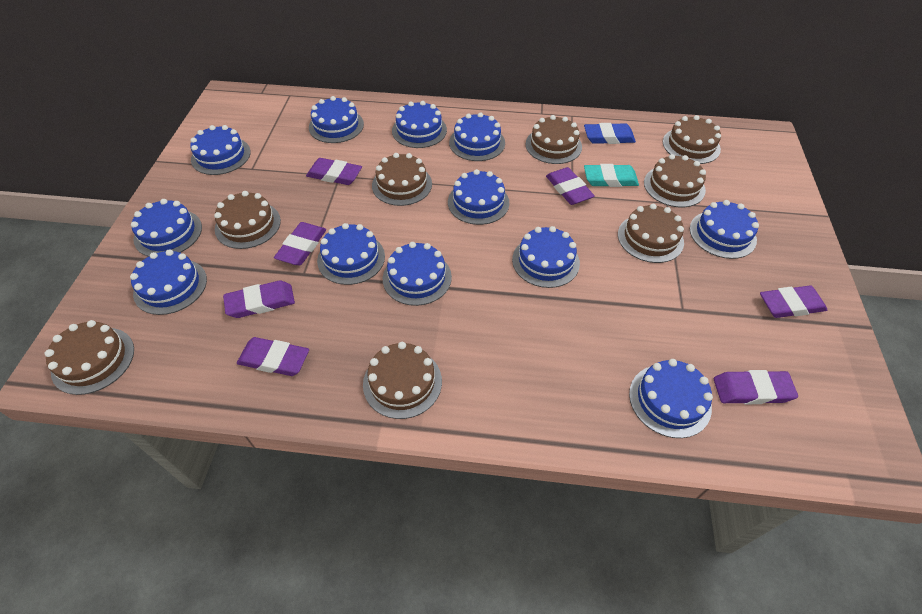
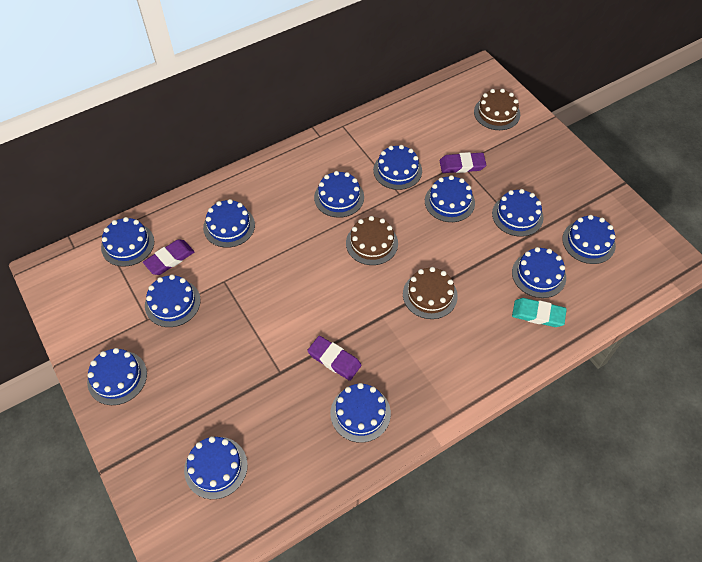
blue eraser: 1 -> 0
brown cake: 8 -> 3
purple eraser: 7 -> 3

